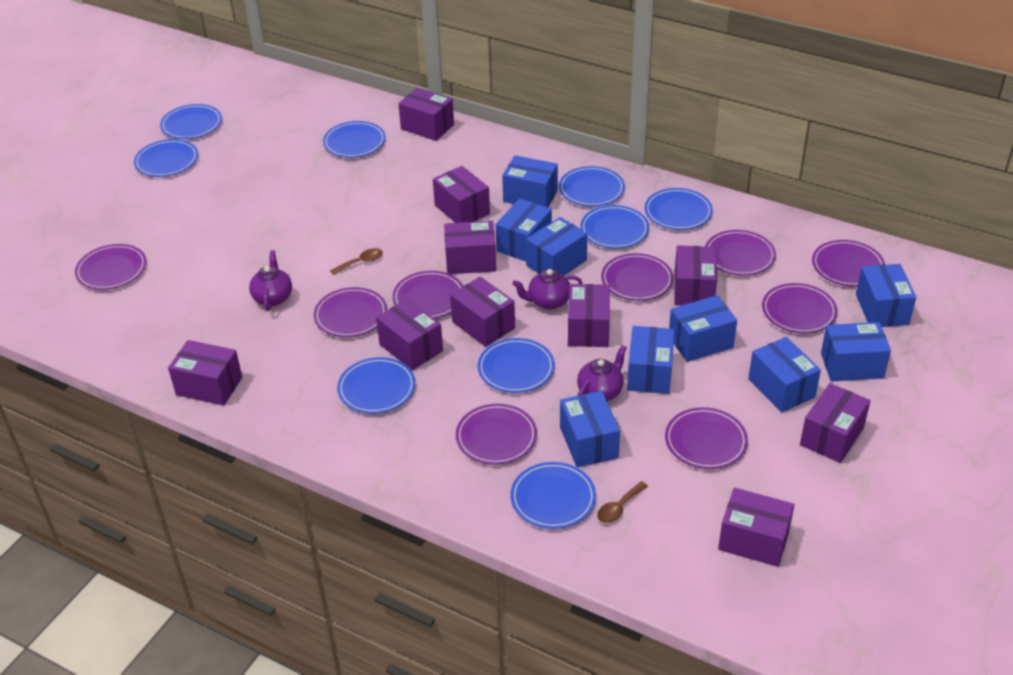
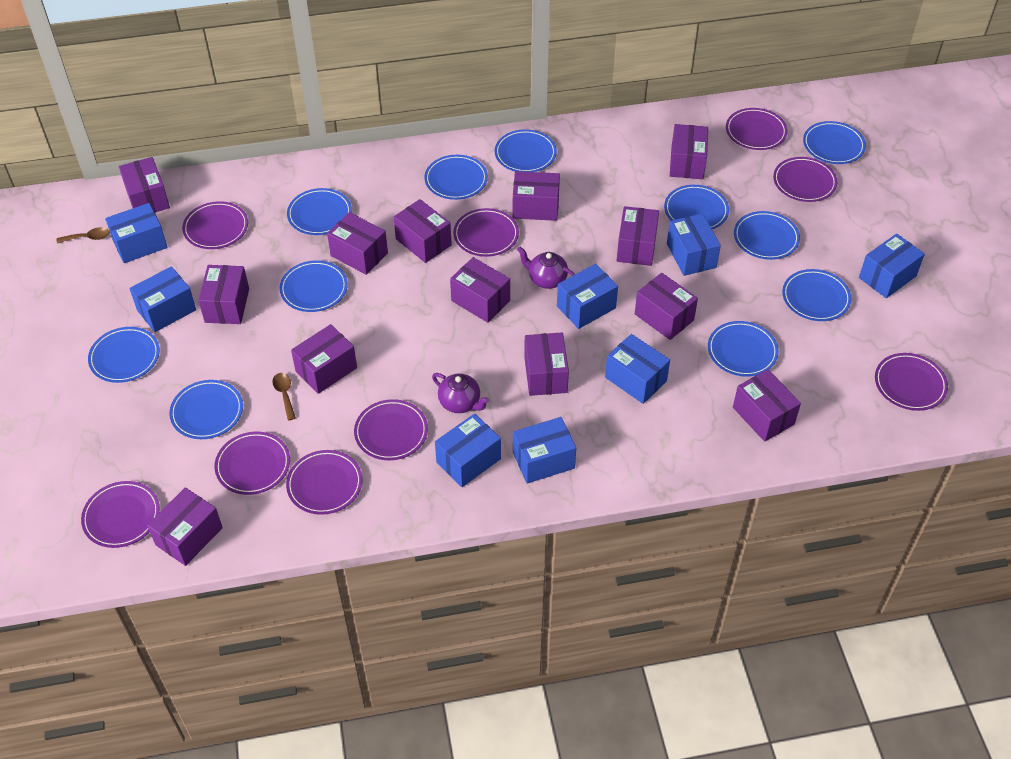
blue box: 9 -> 8
blue plate: 9 -> 11
purple box: 10 -> 13
purple teapot: 3 -> 2

